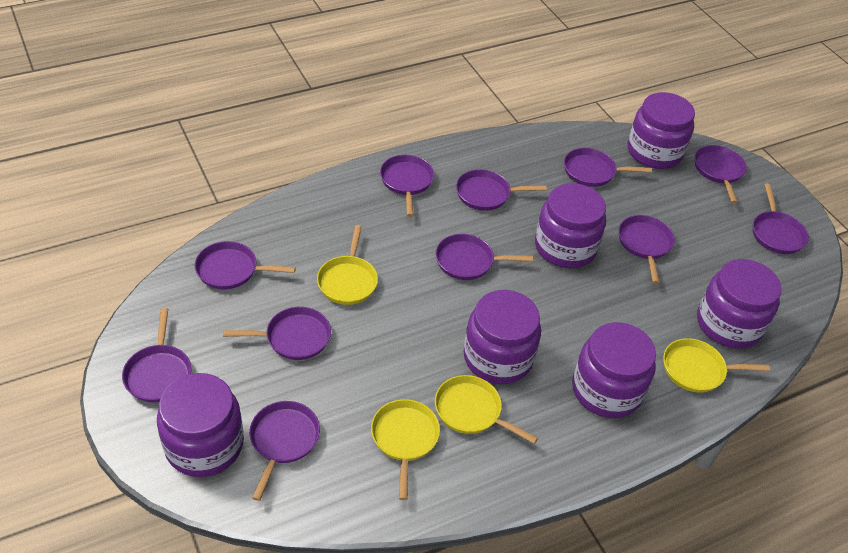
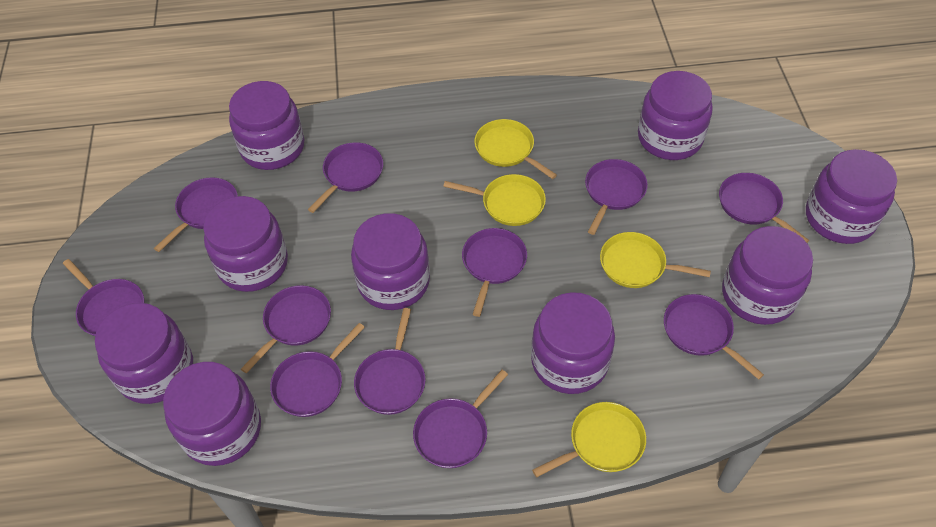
purple jar: 6 -> 9

